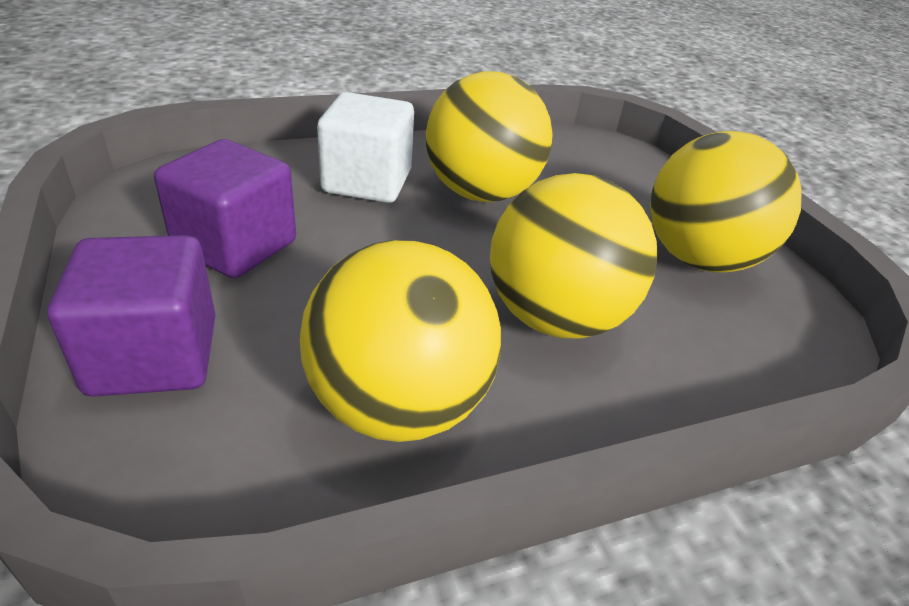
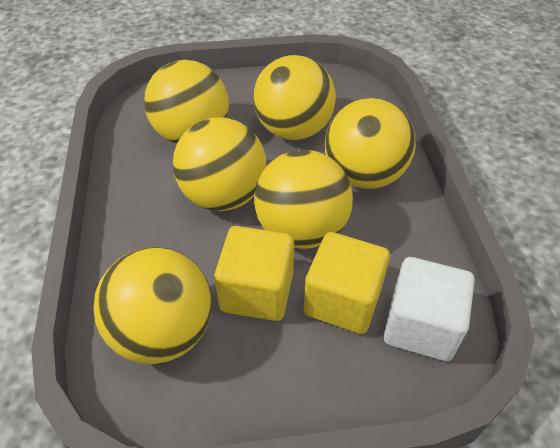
purple cube: 2 -> 0
yellow ball: 4 -> 6
yellow cube: 0 -> 2

